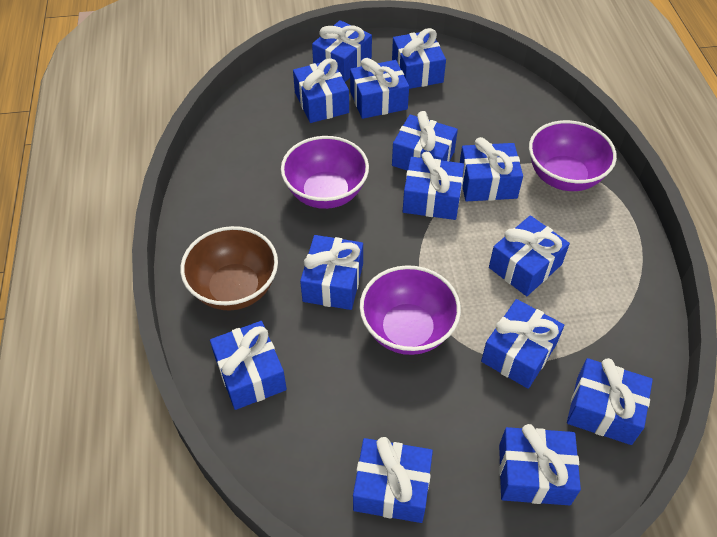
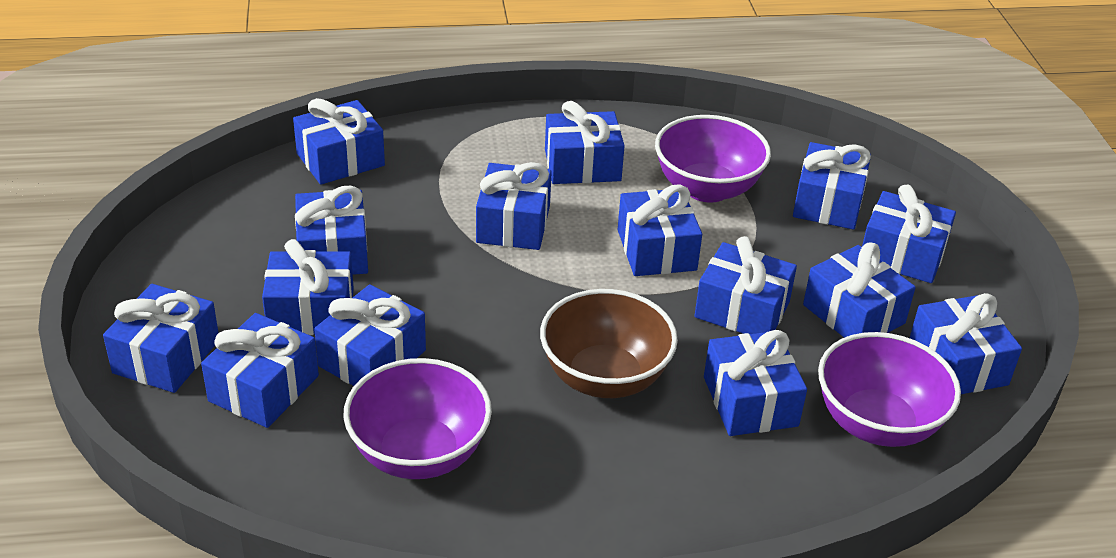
blue gift: 14 -> 15

